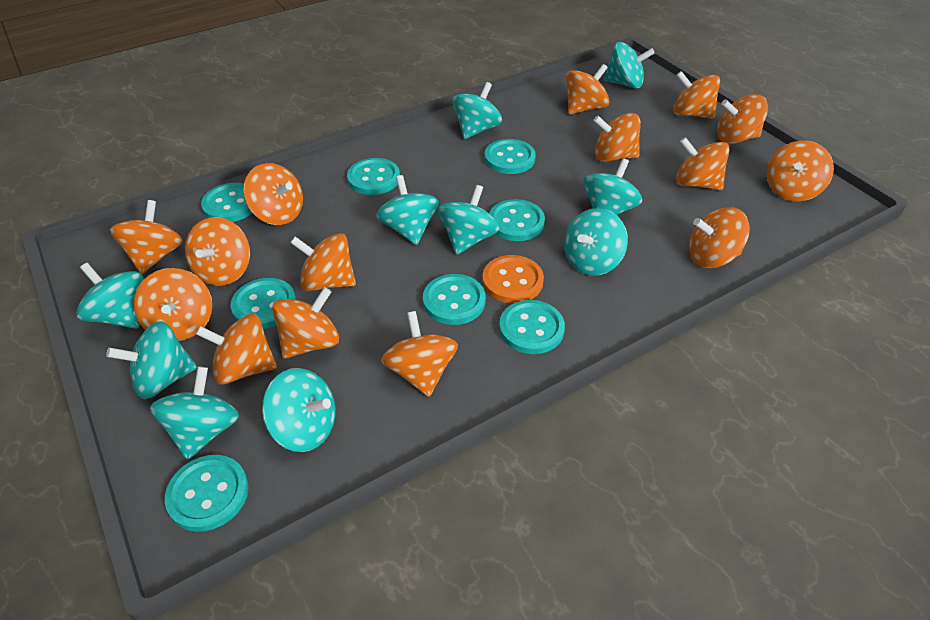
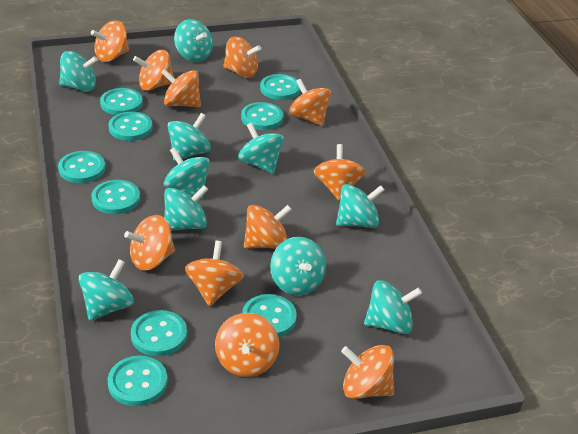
orange button: 1 -> 0
orange spinning top: 15 -> 11
turquoise button: 8 -> 9

